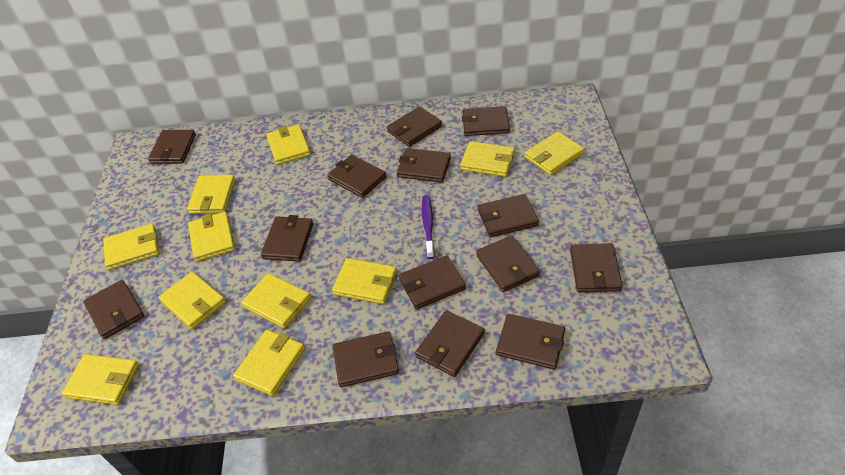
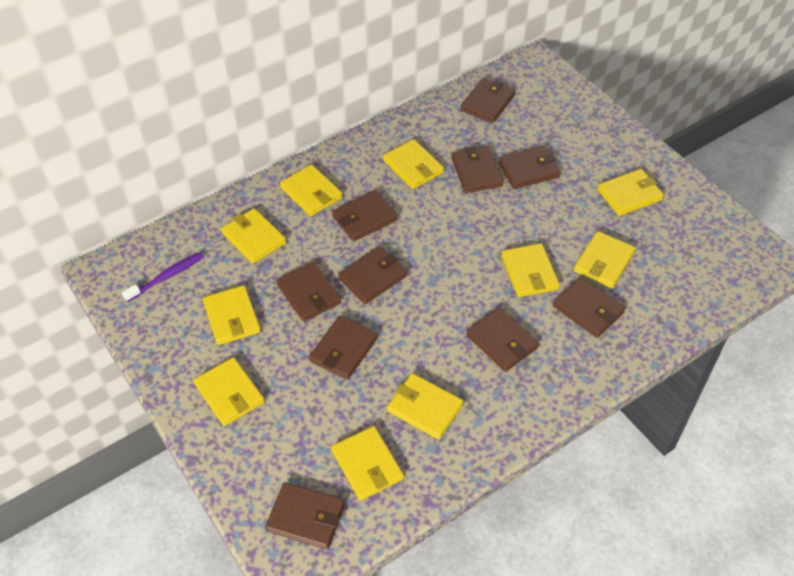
brown wallet: 14 -> 10
yellow wallet: 11 -> 10

